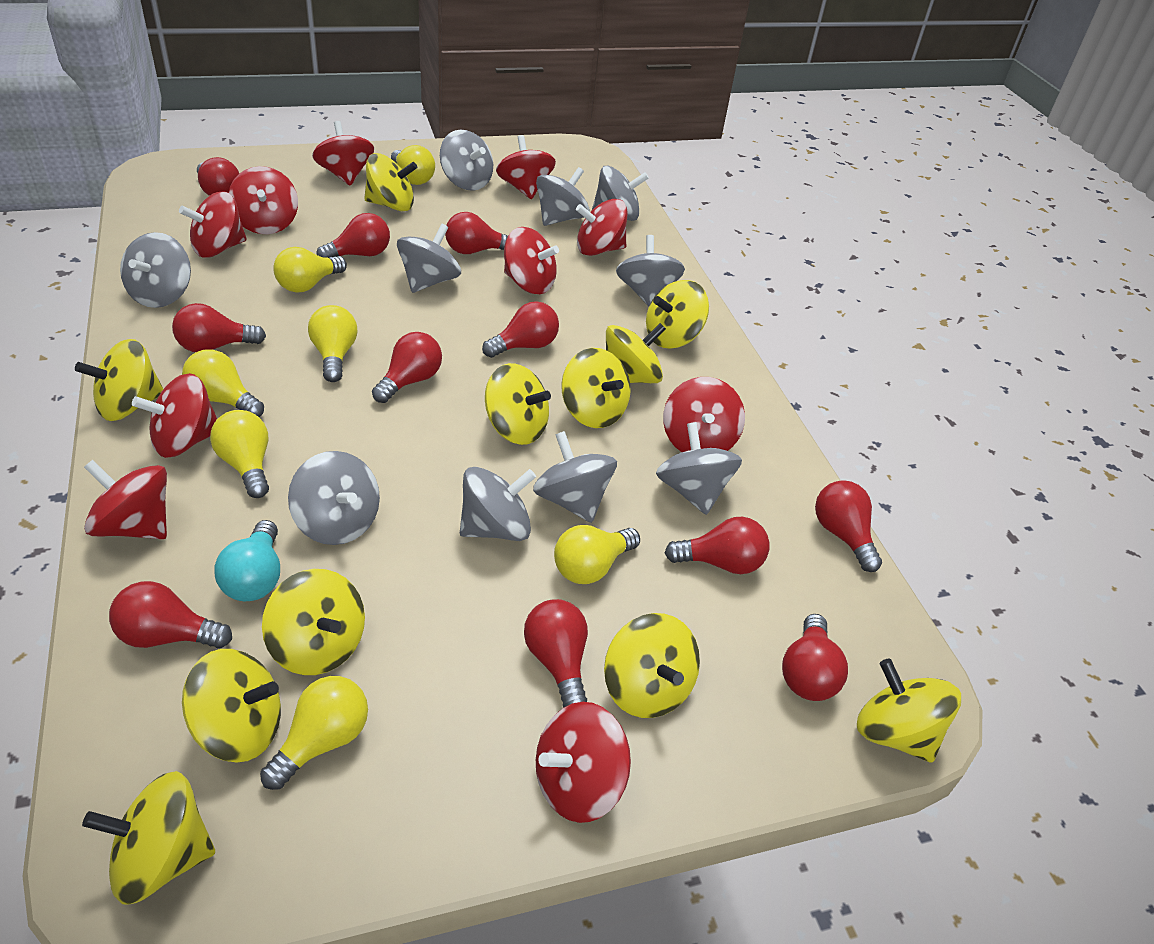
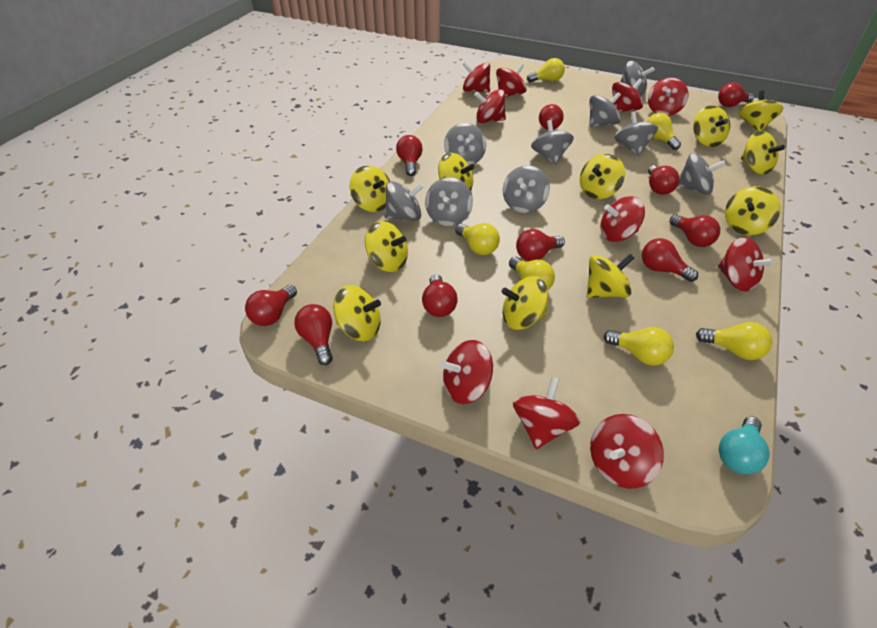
grey spinning top: 10 -> 9
red light bulb: 11 -> 10
yellow light bulb: 7 -> 6

